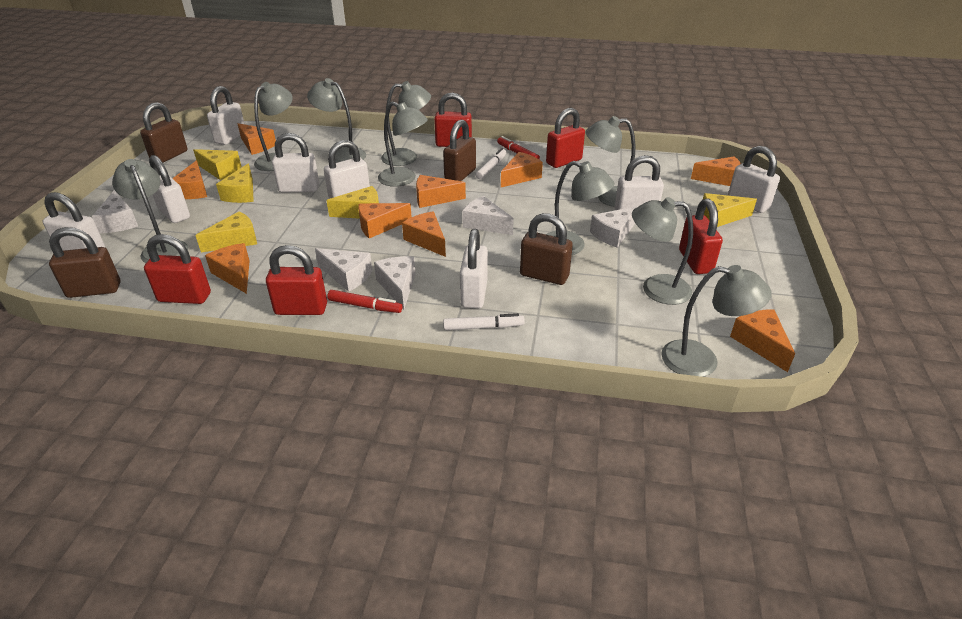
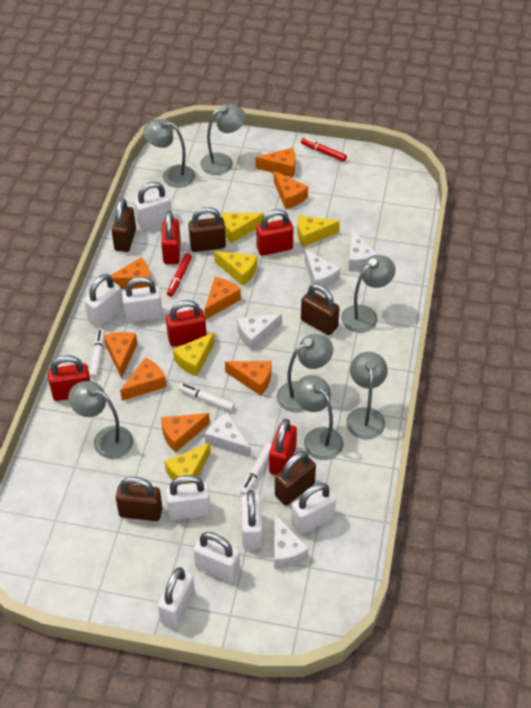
brown padlock: 4 -> 5
grey lamp: 9 -> 7
orange cheese: 9 -> 8
white marker: 2 -> 3

